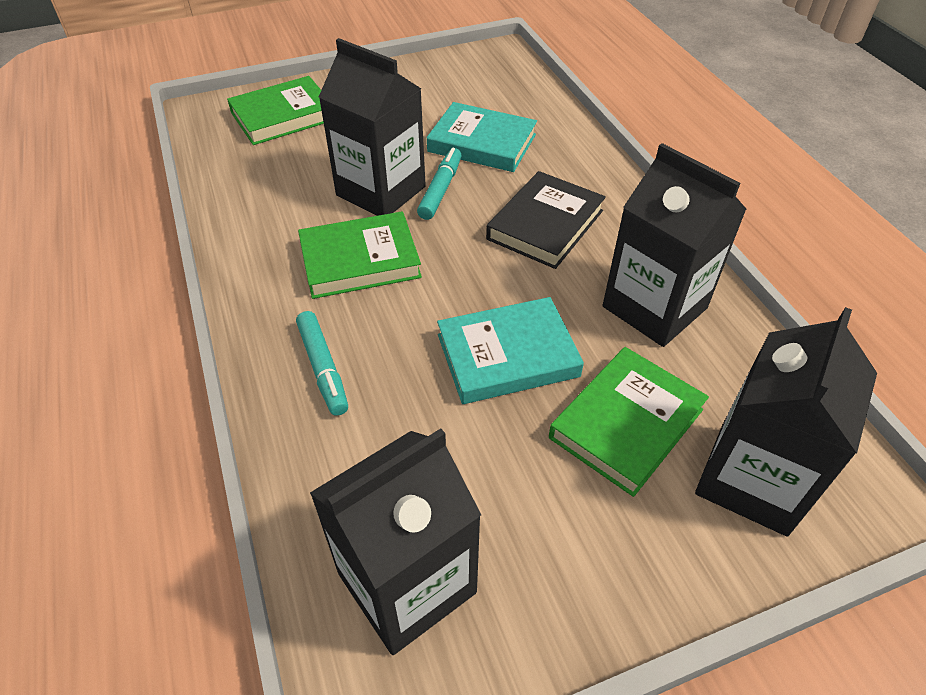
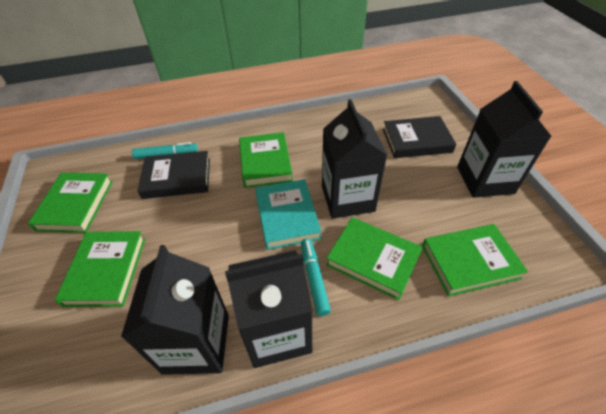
black book: 1 -> 2
green book: 3 -> 5
turquoise book: 2 -> 1

